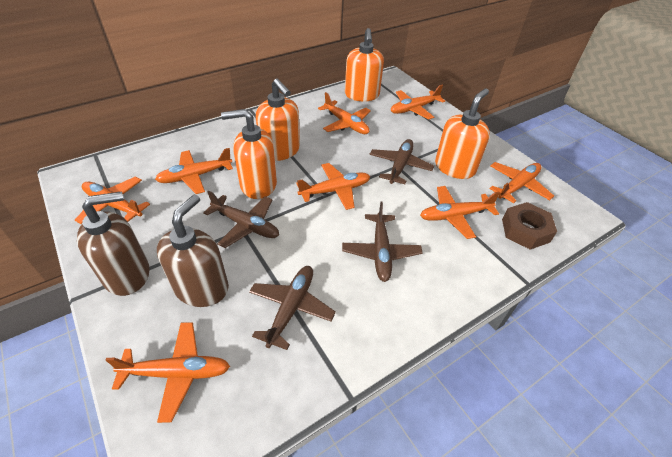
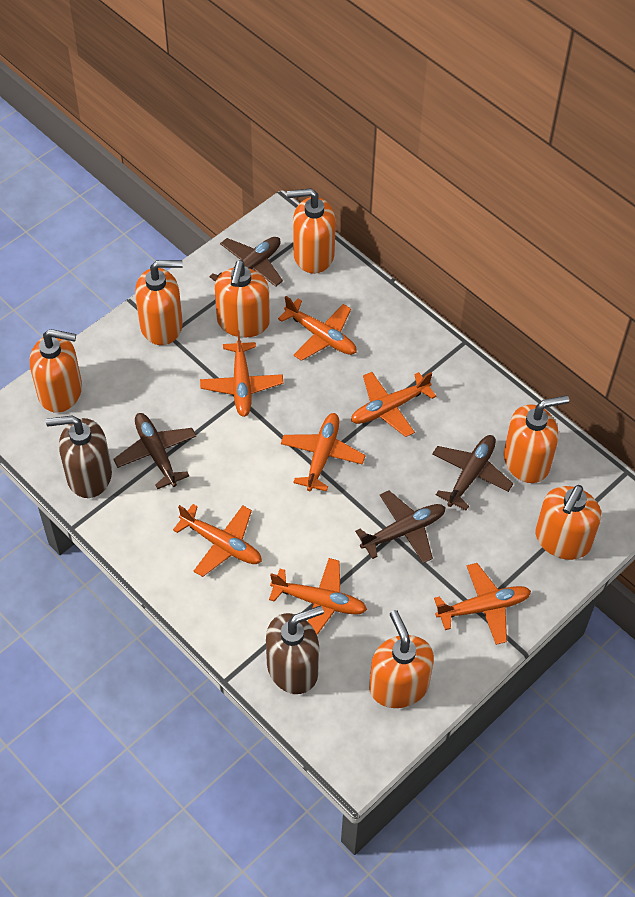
brown nut: 1 -> 0
orange plane: 8 -> 7
orange soap dispenser: 4 -> 7

